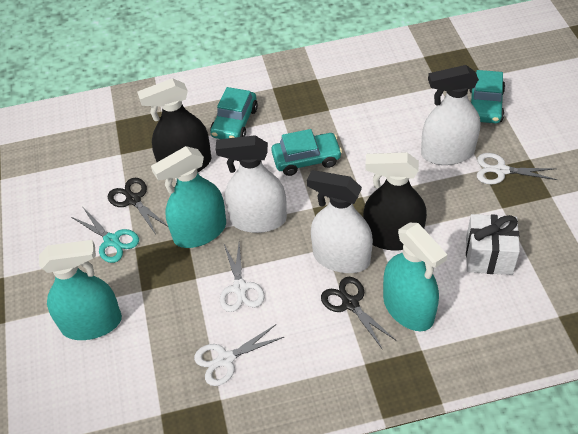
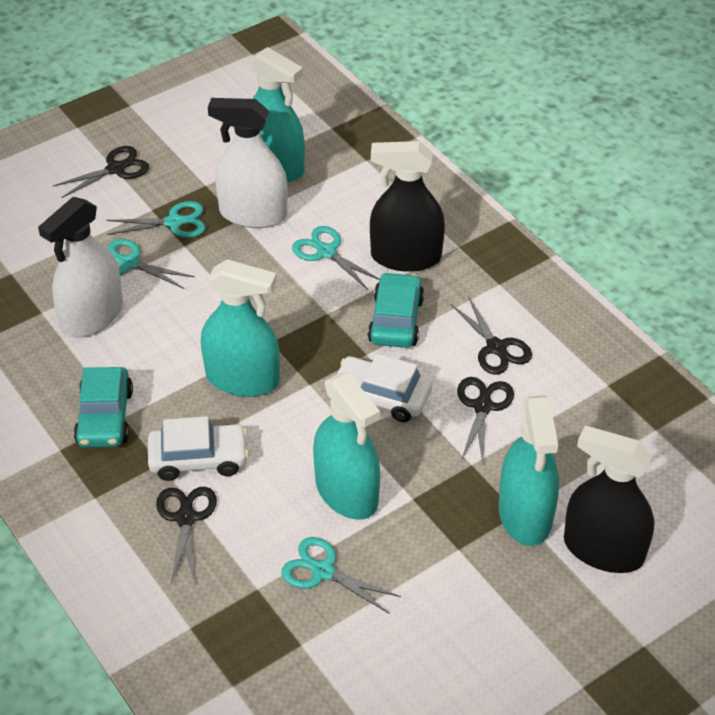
black scissors: 2 -> 4
turquoise car: 3 -> 2
turquoise scissors: 1 -> 4
turquoise spray bottle: 3 -> 4
white car: 0 -> 2
white gift: 1 -> 0
white scissors: 3 -> 0
white spray bottle: 3 -> 2

